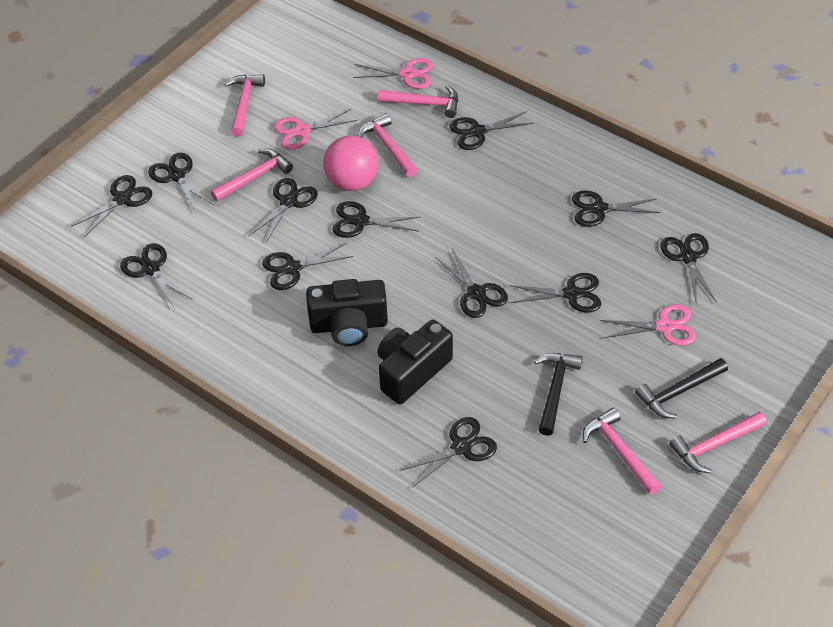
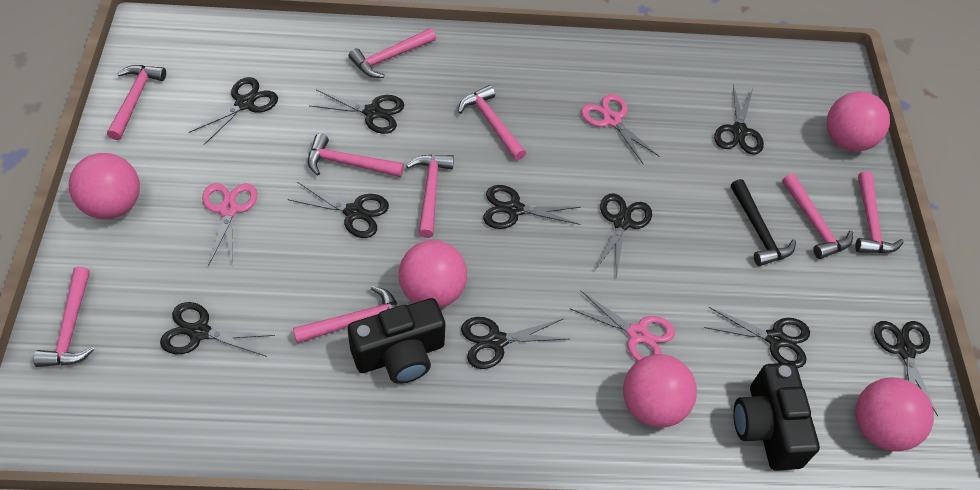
black hammer: 2 -> 1
black scissors: 12 -> 10
pink ball: 1 -> 5
pink hammer: 6 -> 9

